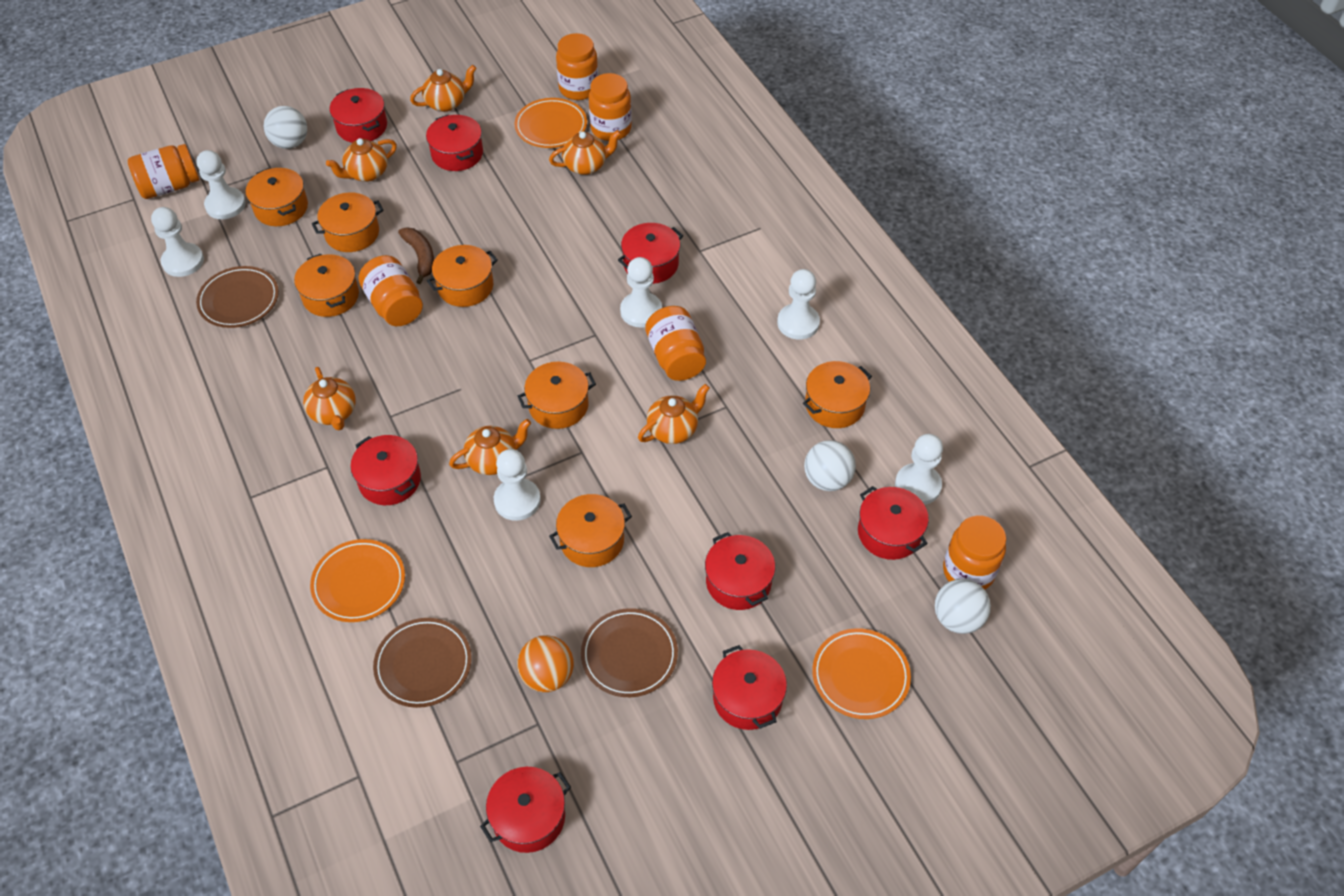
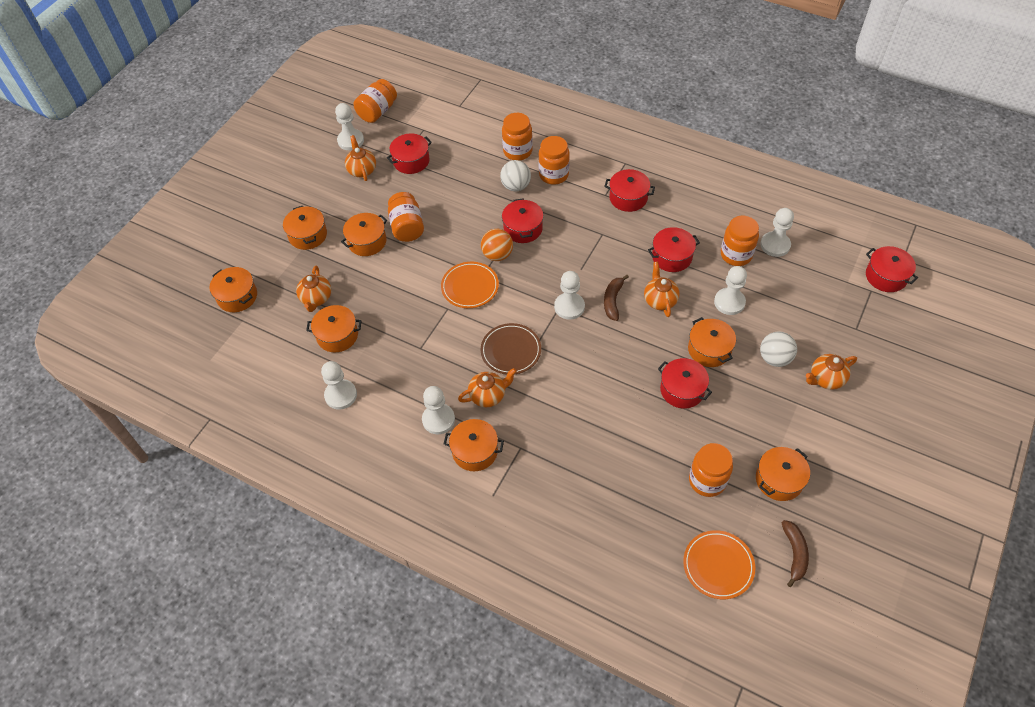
brown banana: 1 -> 2
brown plate: 3 -> 1
orange plate: 3 -> 2
orange teapot: 6 -> 5
red pot: 8 -> 6
white ball: 3 -> 2

